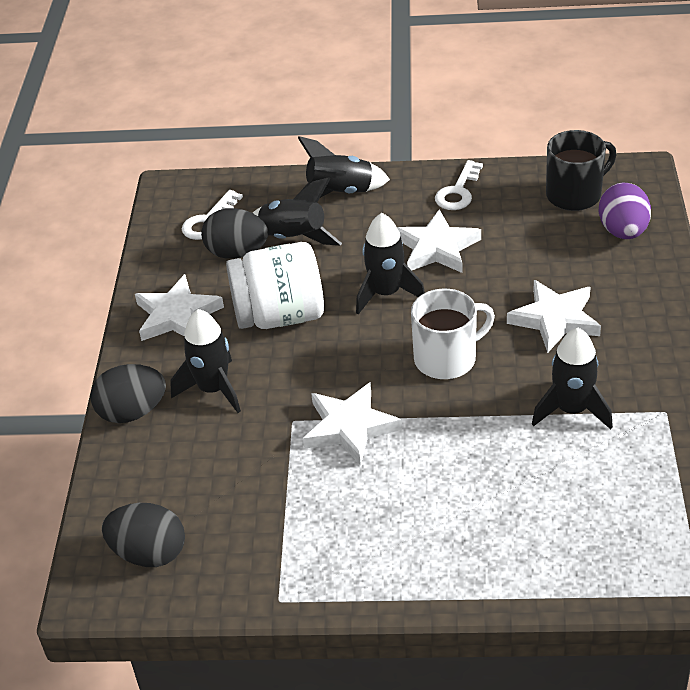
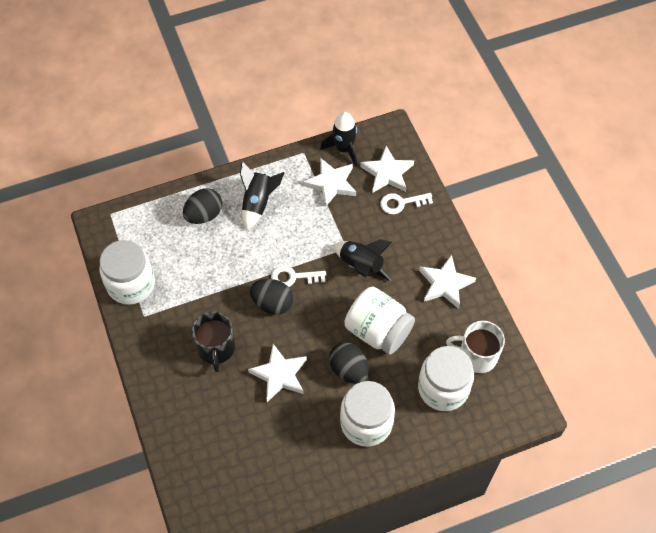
black rocket: 5 -> 3
purple egg: 1 -> 0
white jar: 1 -> 4

